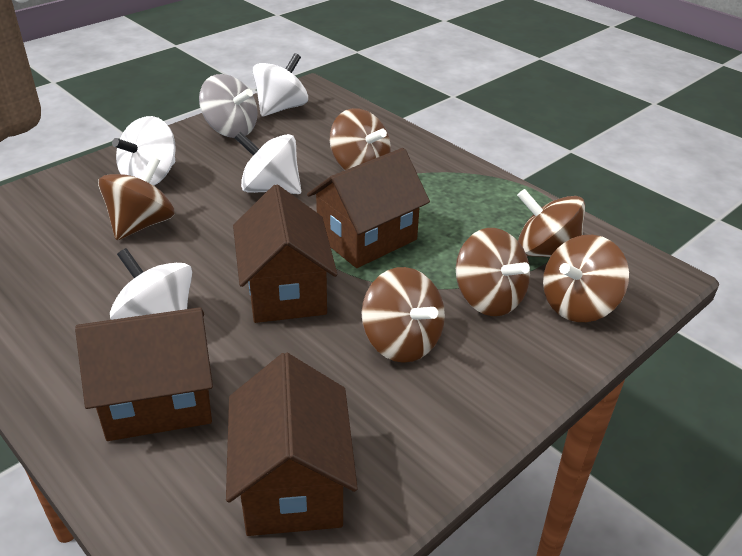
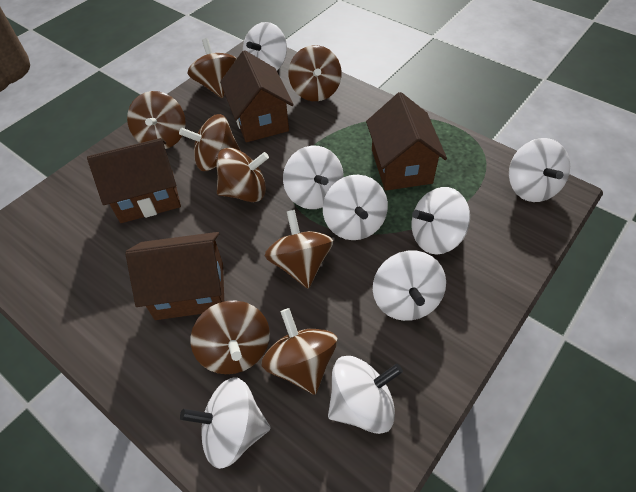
brown spinning top: 6 -> 8
grey spinning top: 1 -> 0
white spinning top: 4 -> 8

